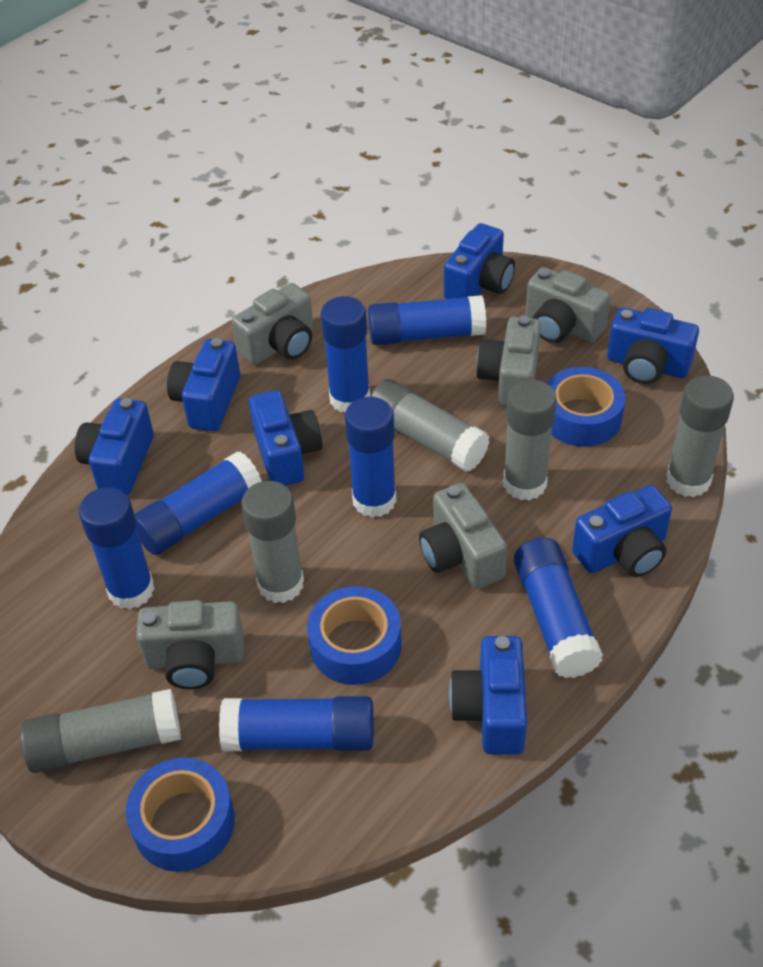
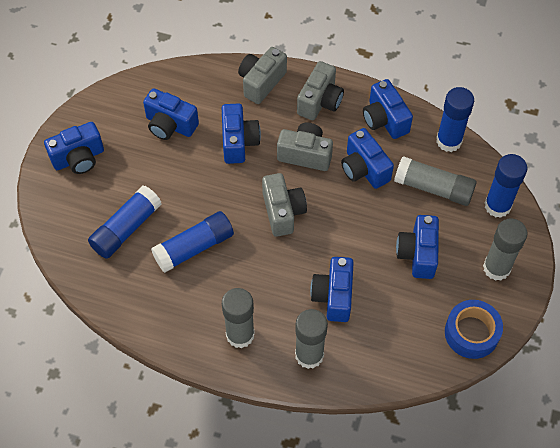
blue glue stick: 7 -> 4
blue tape: 3 -> 1
grey camera: 5 -> 4
grey glue stick: 5 -> 4

